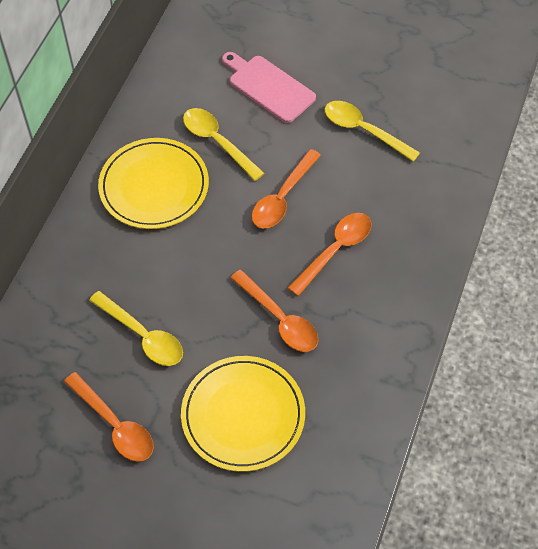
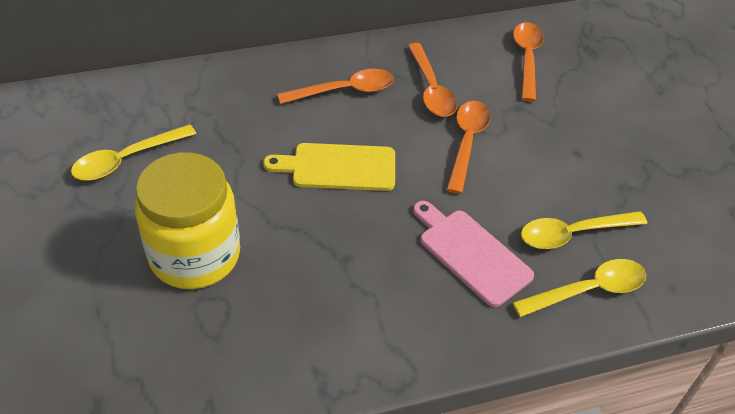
yellow cutting board: 0 -> 1
yellow jar: 0 -> 1
yellow plate: 2 -> 0

